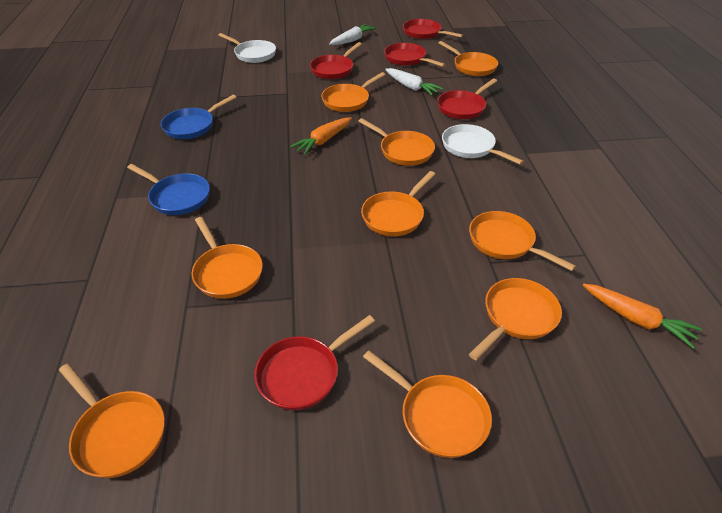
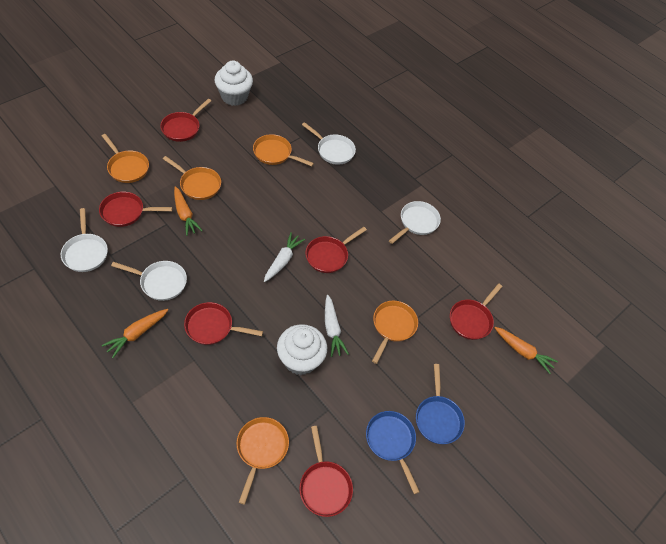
orange carrot: 2 -> 3
orange pan: 9 -> 5
red pan: 5 -> 6
white cupcake: 0 -> 2
white pan: 2 -> 4

